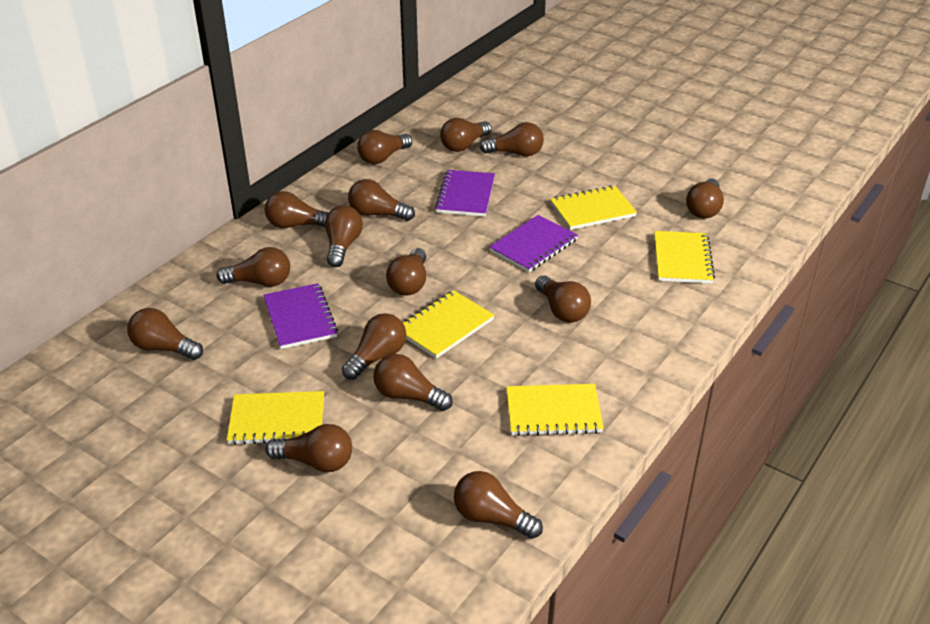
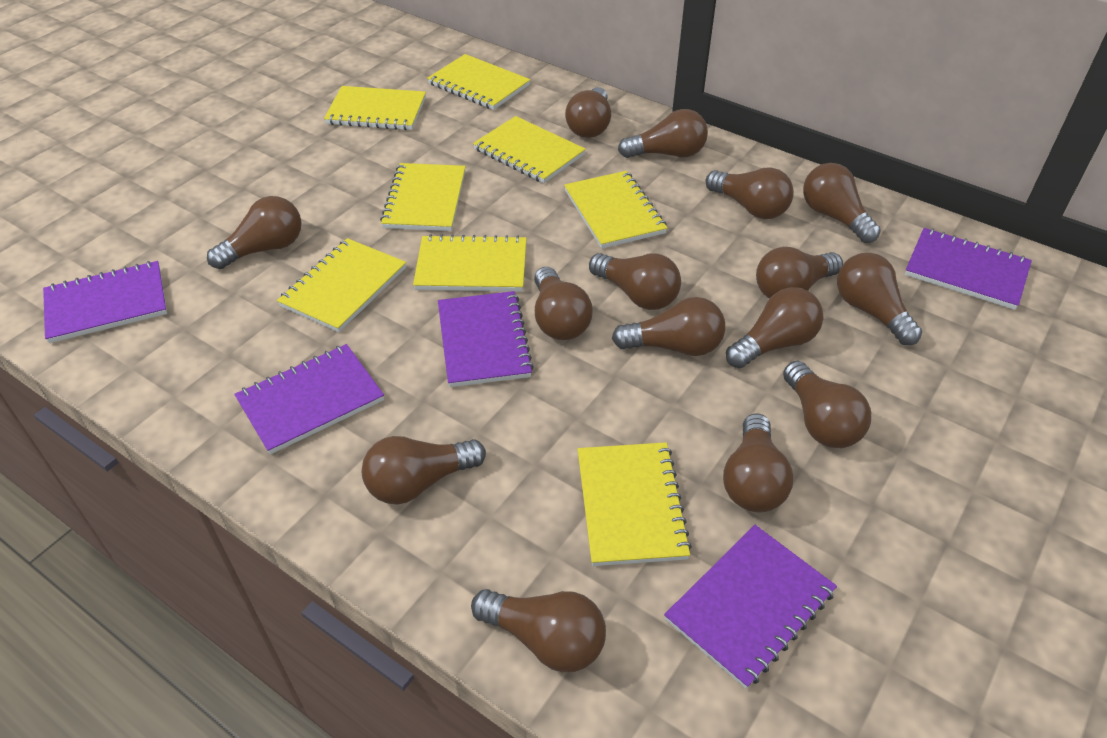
purple notebook: 3 -> 5
yellow notebook: 5 -> 8

